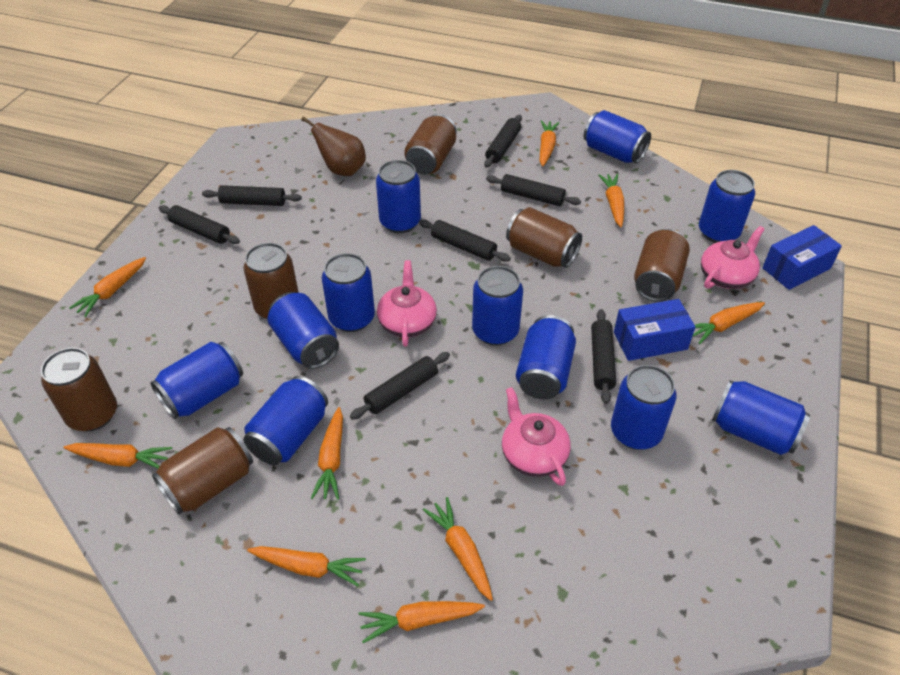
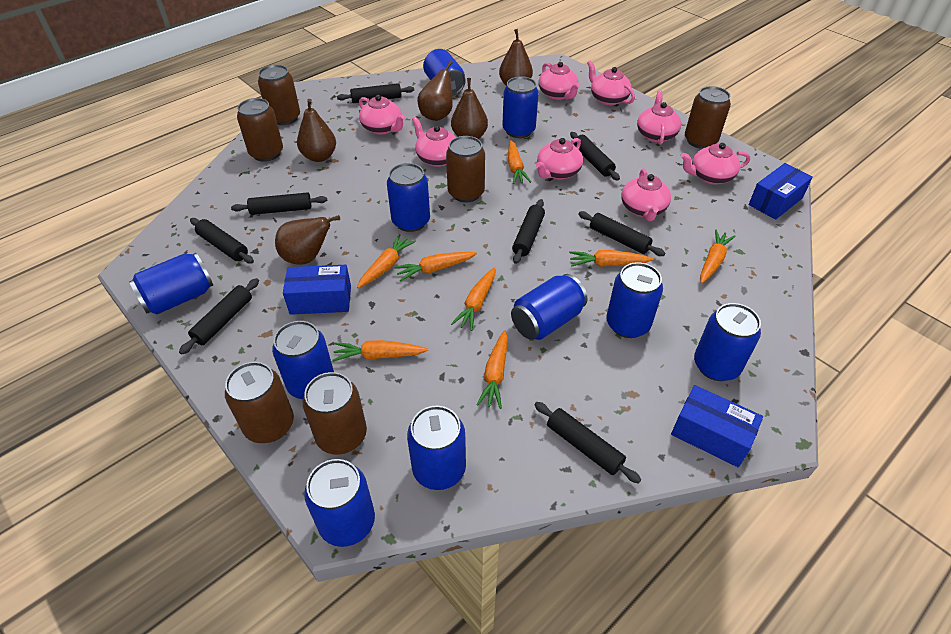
black rolling pin: 7 -> 8
blue box: 2 -> 3
blue can: 11 -> 10
brown pear: 1 -> 5
orange carrot: 9 -> 8
pink teapot: 3 -> 8

